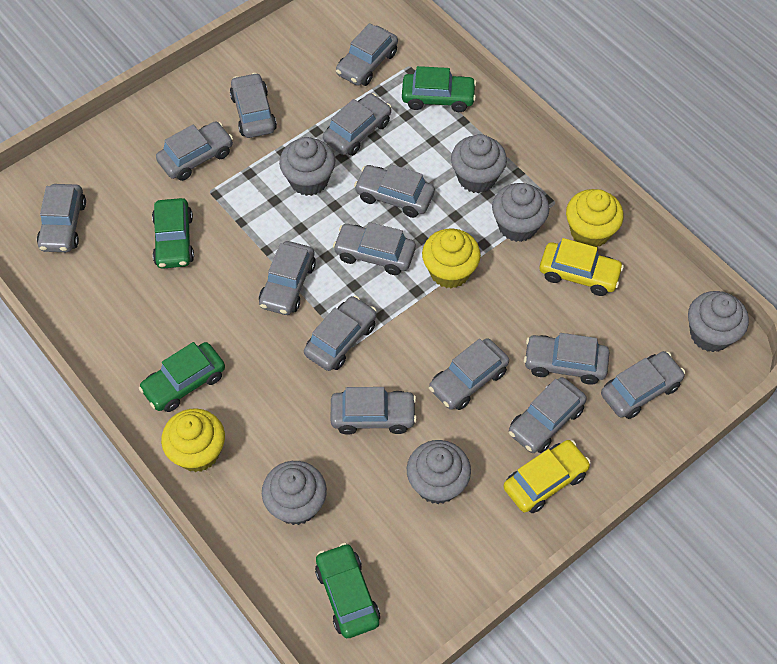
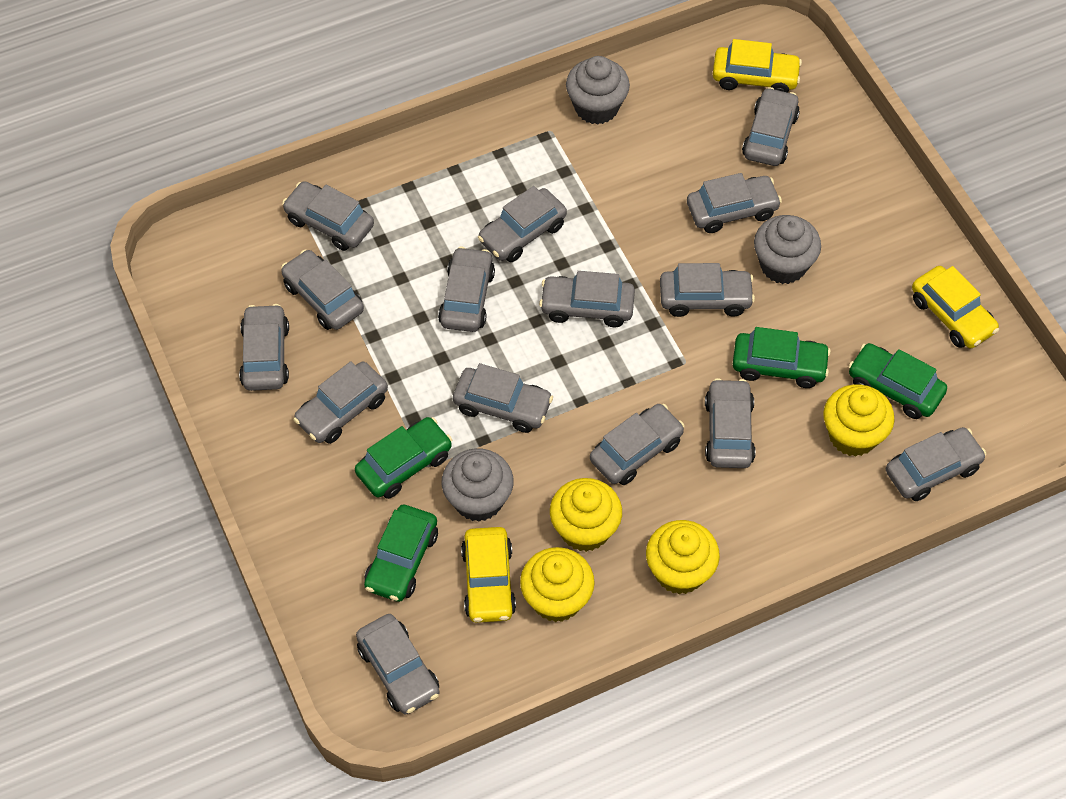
grey car: 14 -> 15
grey cupcake: 6 -> 3
yellow car: 2 -> 3
yellow cupcake: 3 -> 4

